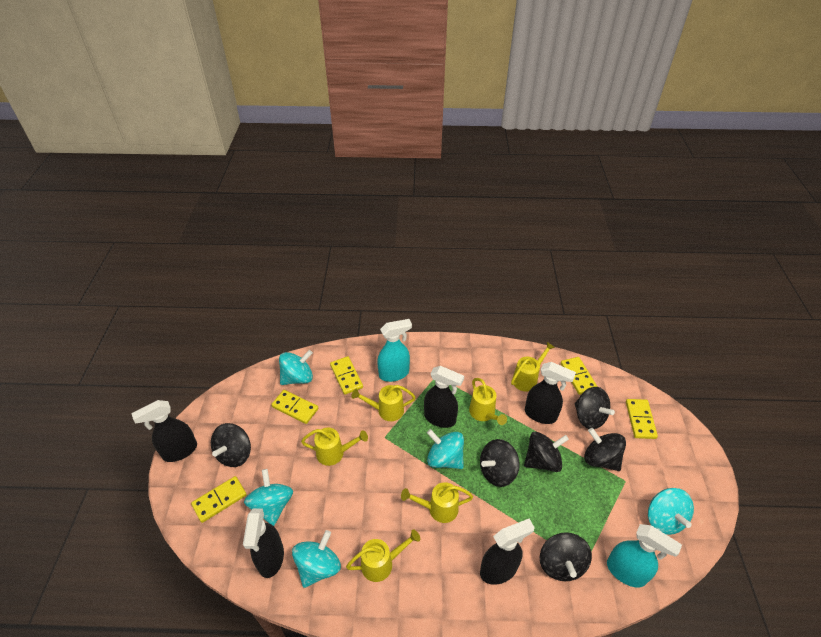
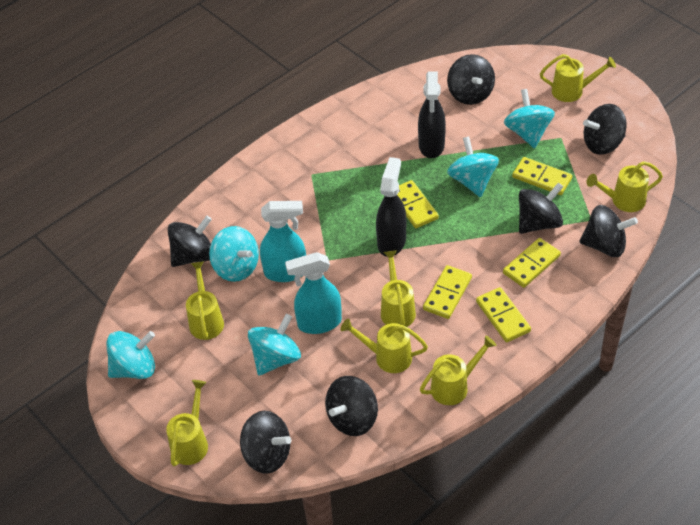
black spinning top: 6 -> 7
black spray bottle: 5 -> 2
yellow watering can: 6 -> 7

